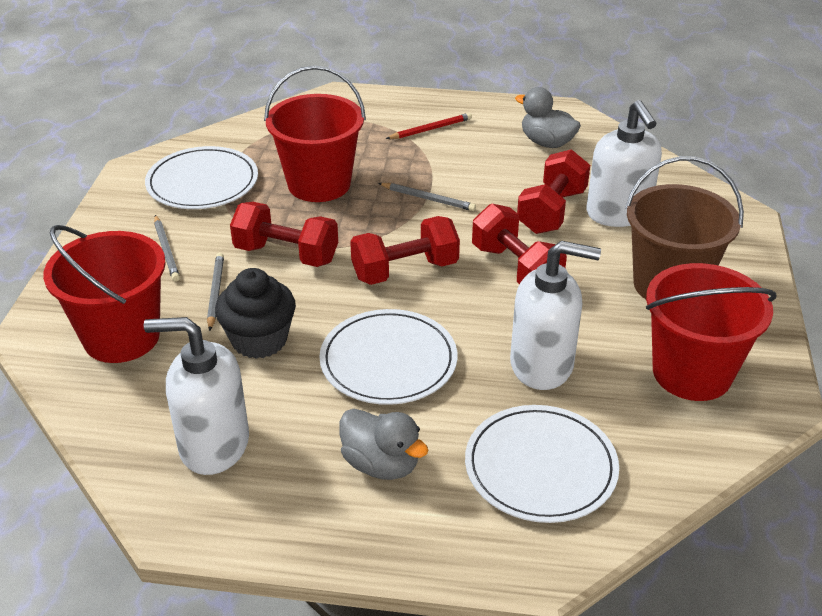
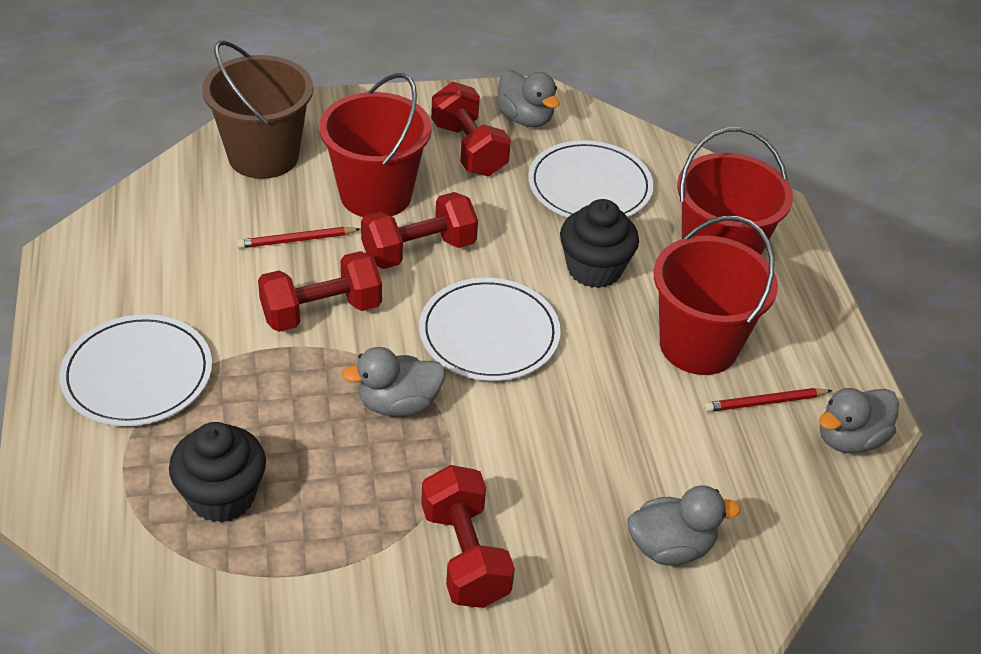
black cupcake: 1 -> 2
grey duck: 2 -> 4
grey pencil: 3 -> 0
red pencil: 1 -> 2
white soap dispenser: 3 -> 0

